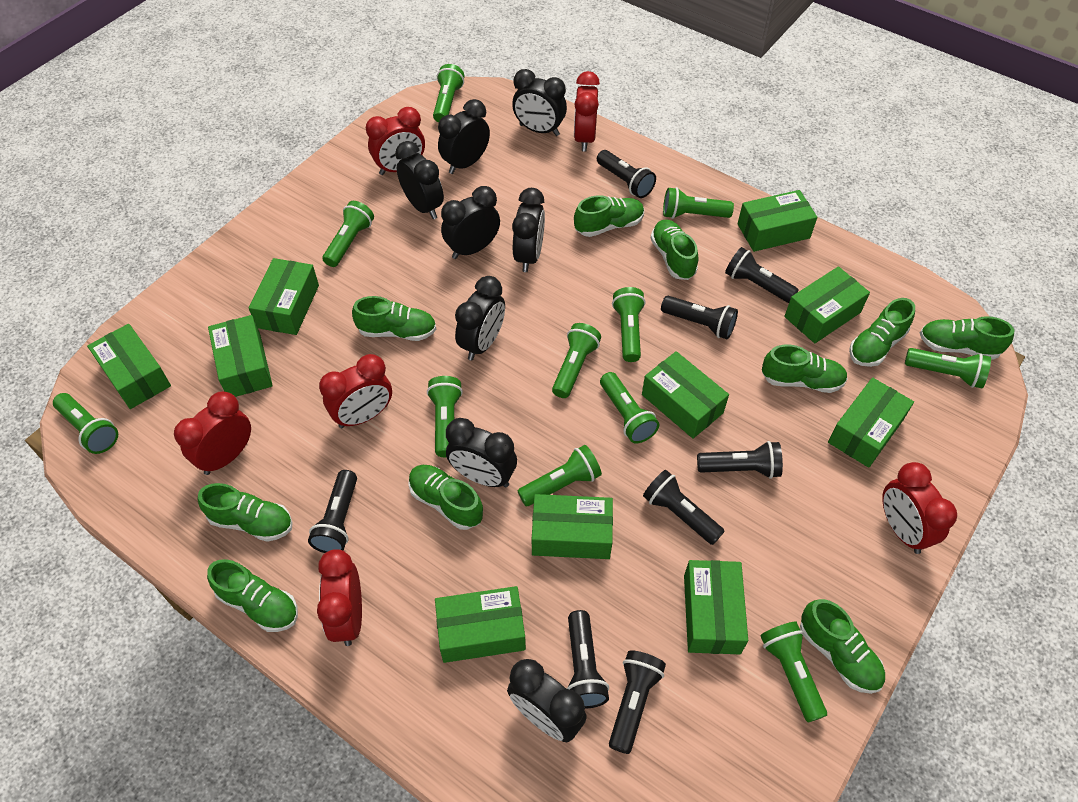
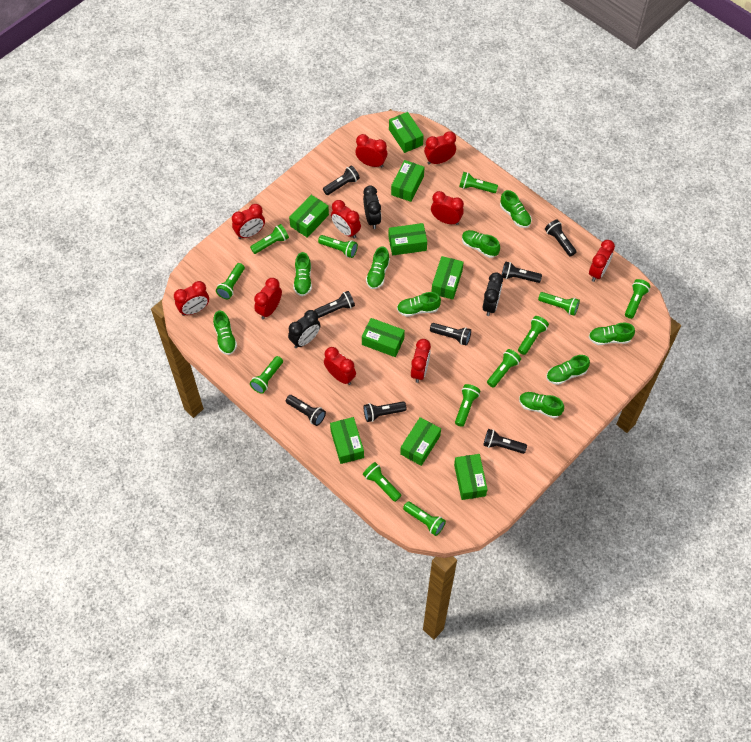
black clock: 8 -> 3
green box: 10 -> 9
green flashlight: 11 -> 12
green shoe: 10 -> 9
red clock: 6 -> 10

